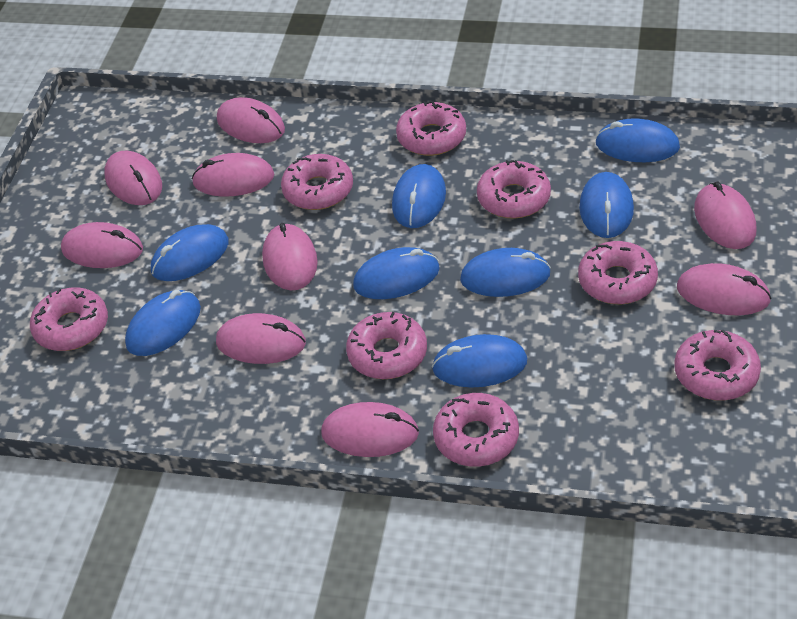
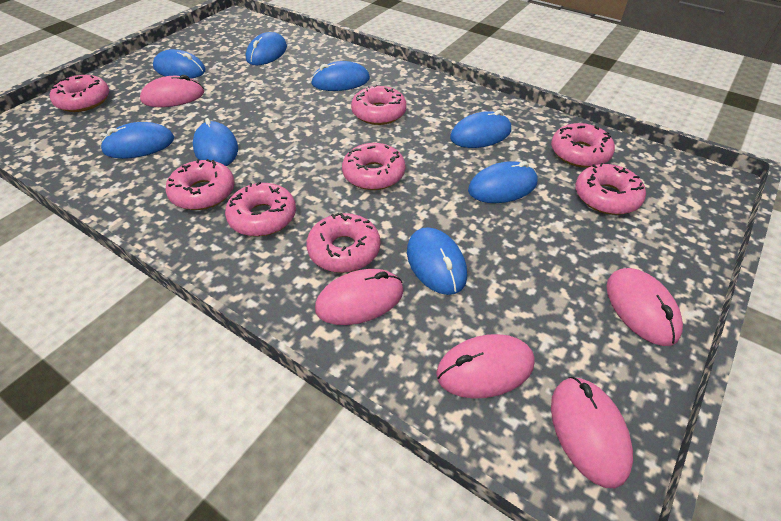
pink mouse: 9 -> 5

